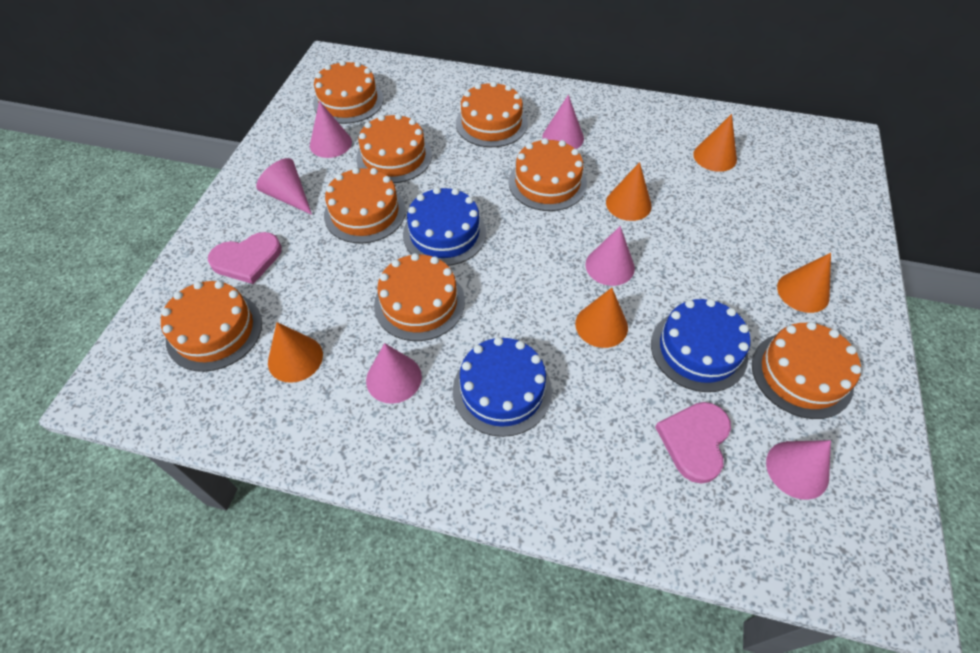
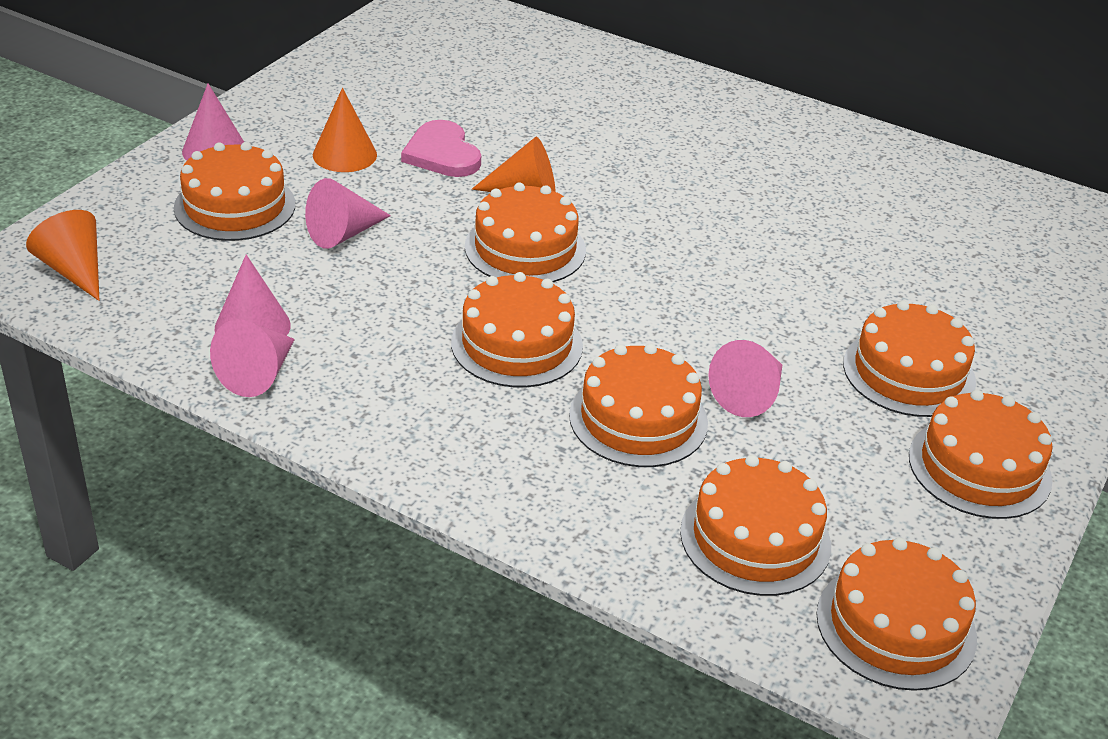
blue cake: 3 -> 0
orange cone: 5 -> 3
pink cone: 6 -> 5
pink heart: 2 -> 1

